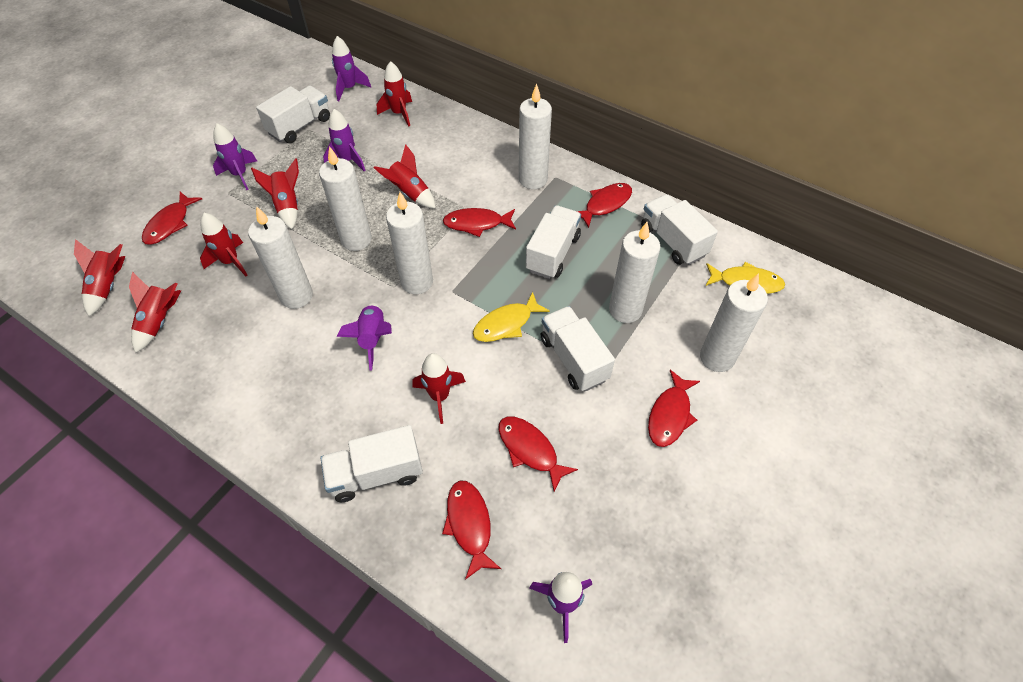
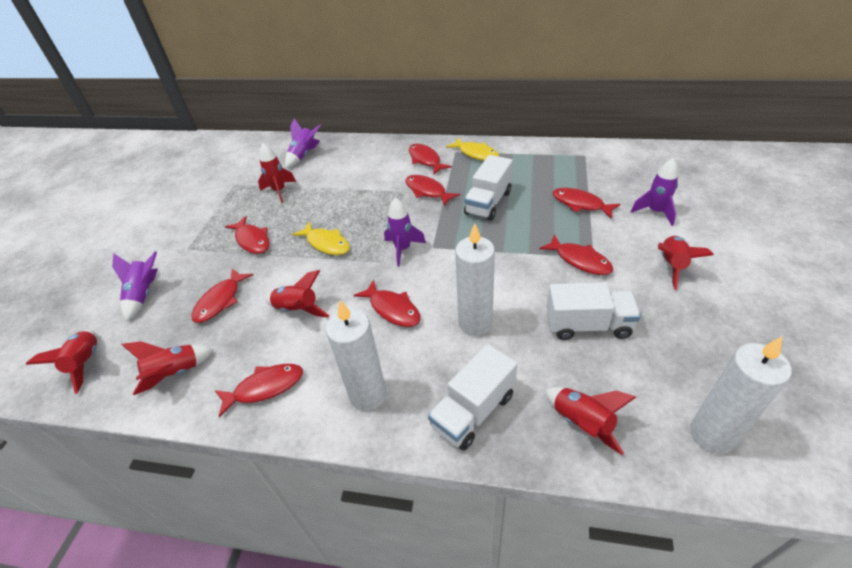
purple rocket: 5 -> 4
red fish: 6 -> 8
red rocket: 7 -> 6
white candle: 6 -> 3
white truck: 5 -> 3

